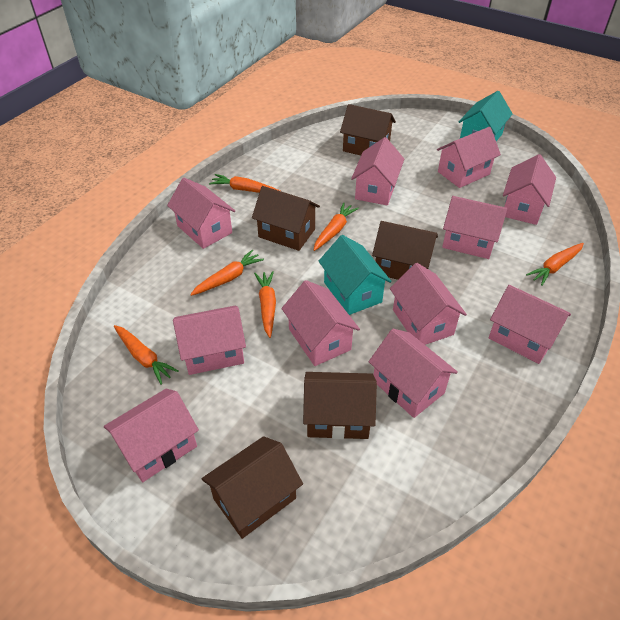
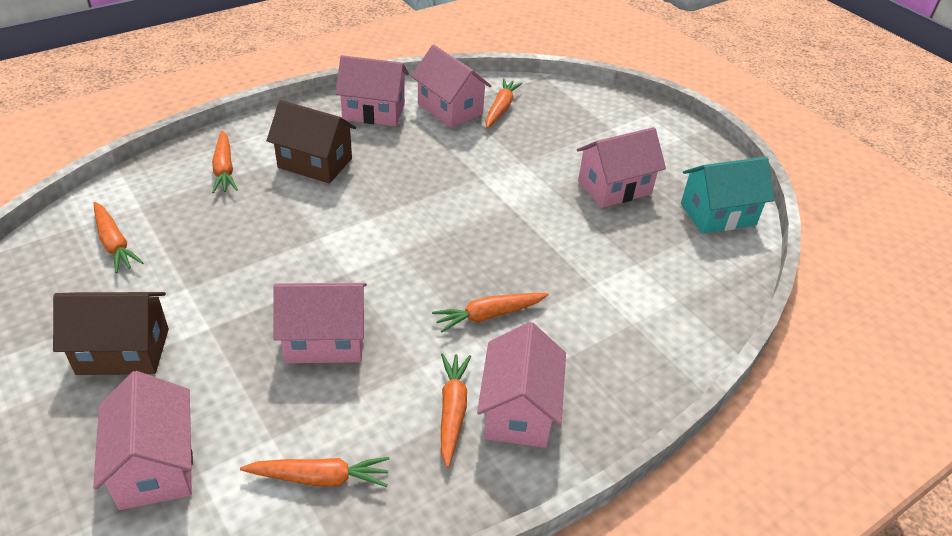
brown house: 5 -> 2
pink house: 11 -> 6
turquoise house: 2 -> 1

